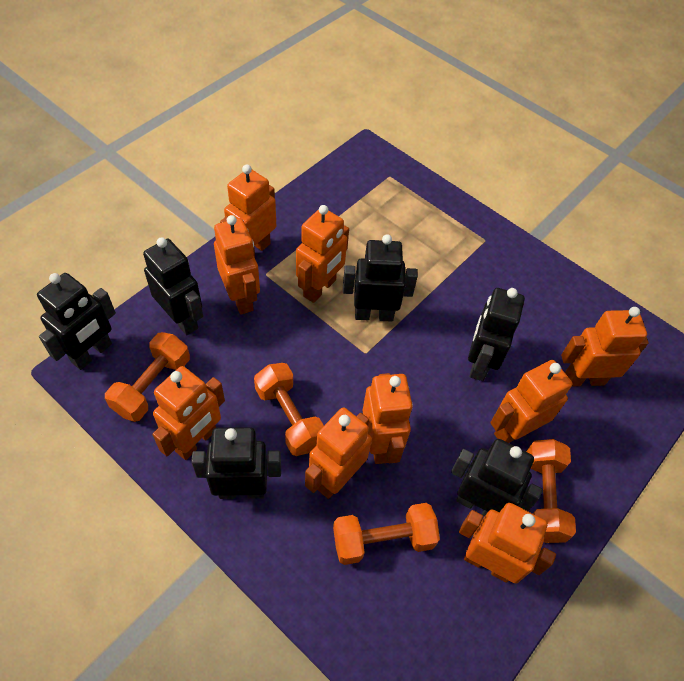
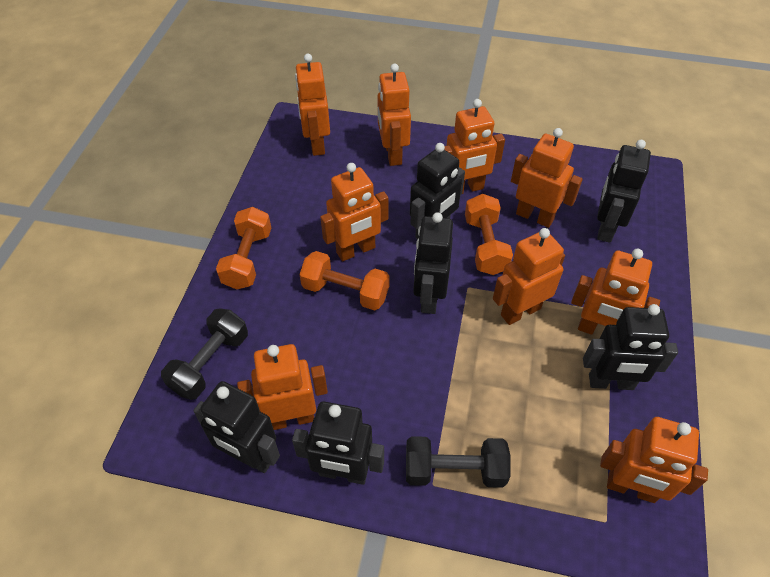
black dumbbell: 0 -> 2
orange dumbbell: 4 -> 3

